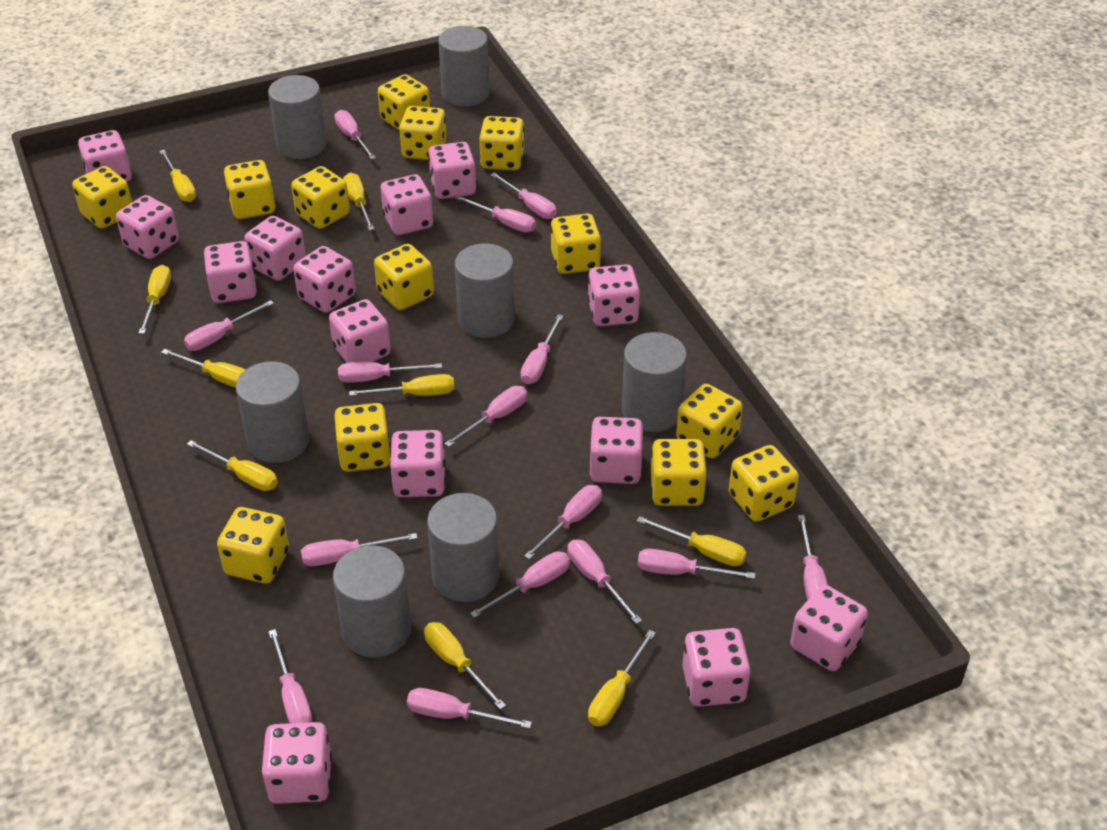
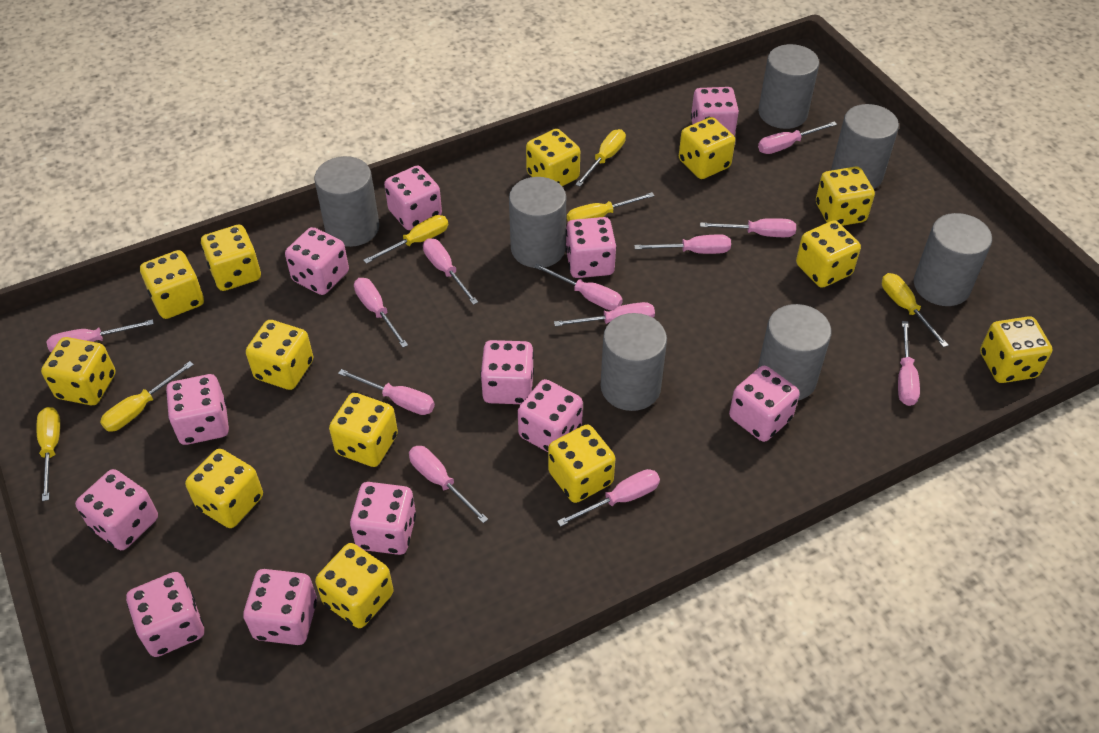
pink dice: 14 -> 12
pink screwdriver: 15 -> 12
yellow screwdriver: 9 -> 6

